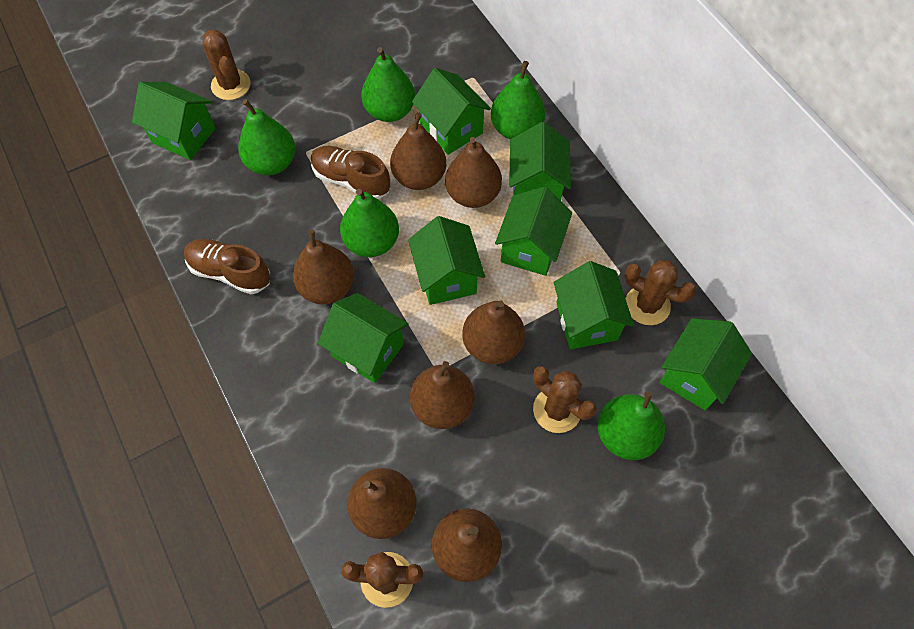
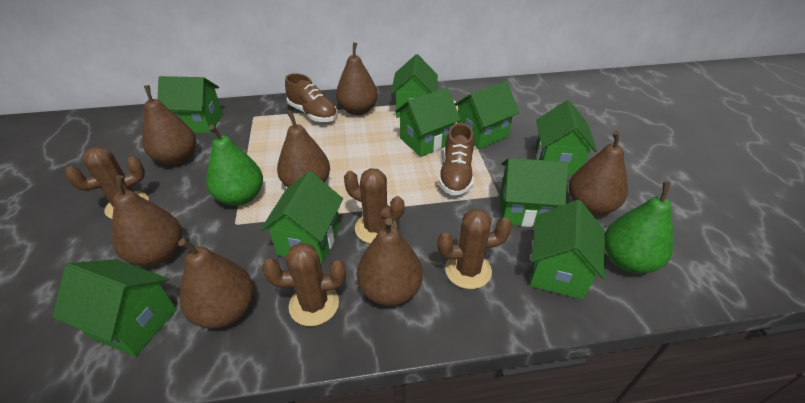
green house: 8 -> 9
green pear: 5 -> 2

